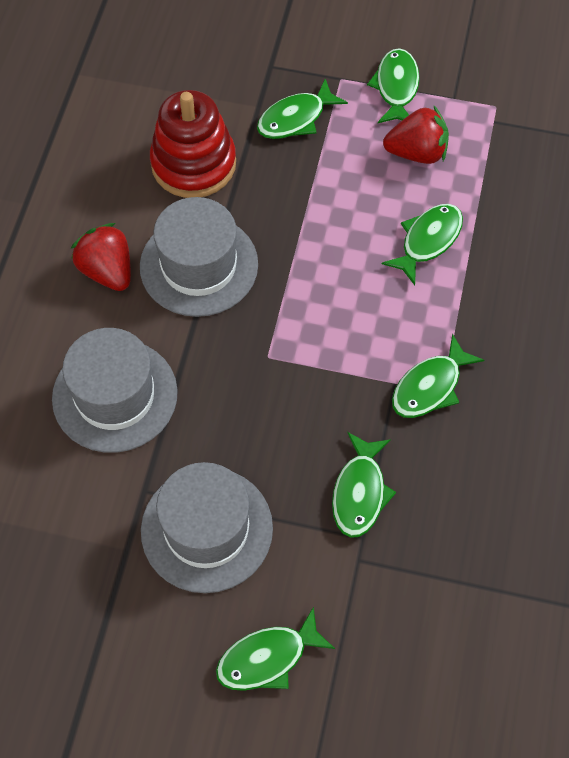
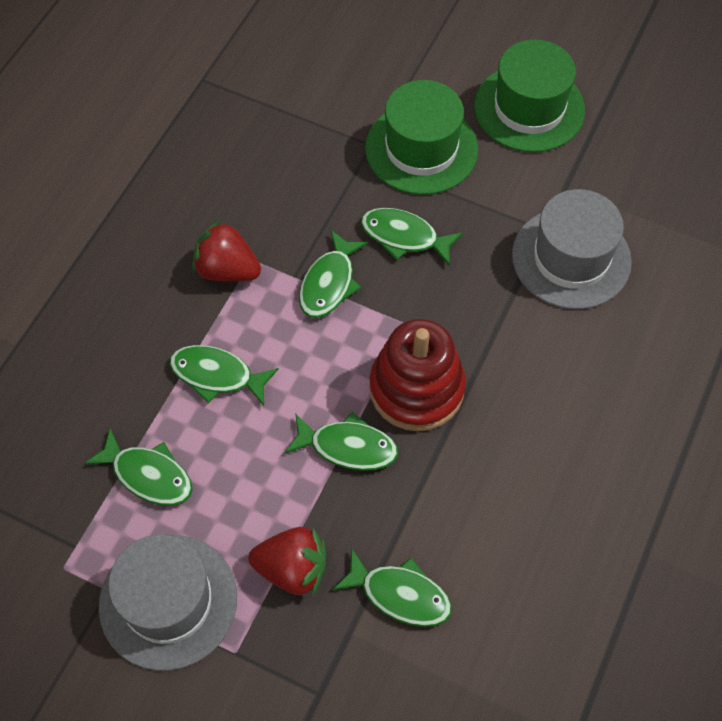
green hat: 0 -> 2
grey hat: 3 -> 2

